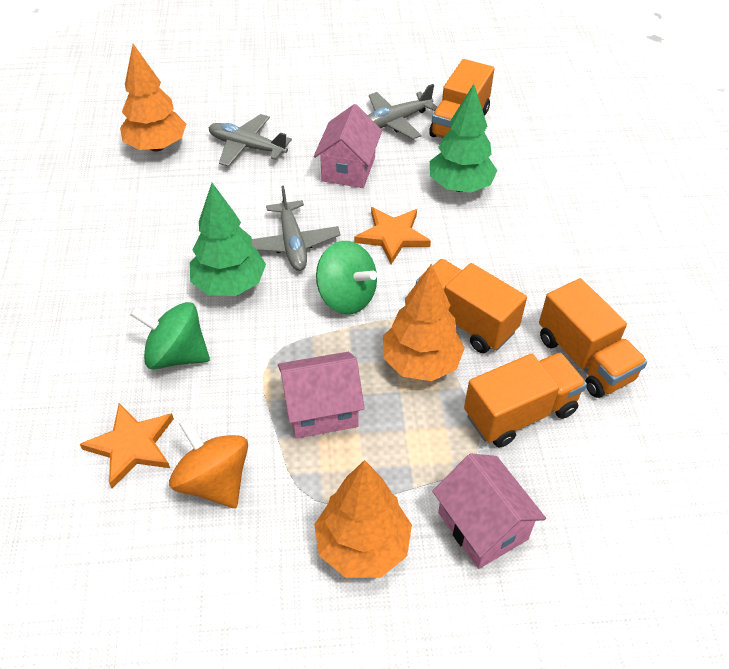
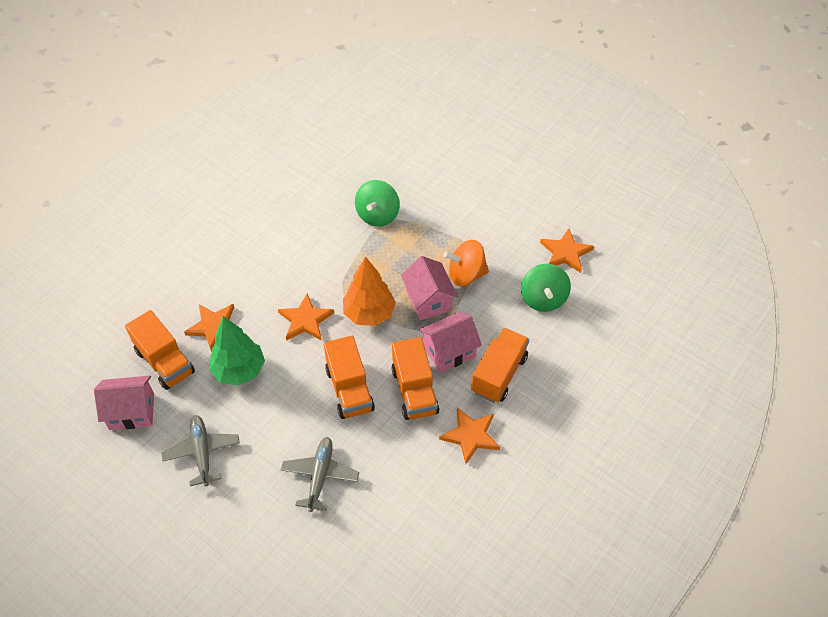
green tree: 2 -> 1
grey plane: 3 -> 2
orange star: 2 -> 4
orange tree: 3 -> 1

